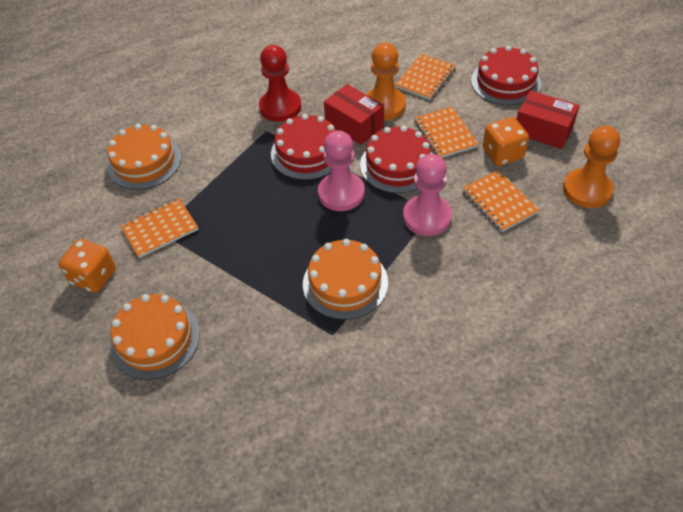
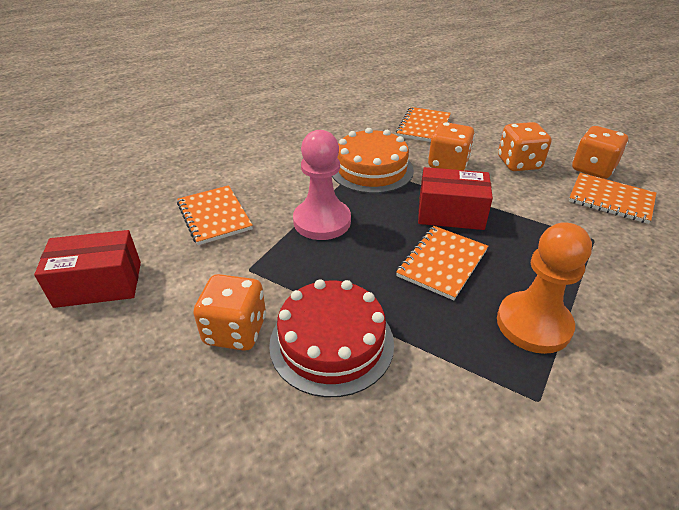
orange cake: 3 -> 1
orange dice: 2 -> 4
orange pawn: 2 -> 1
pink pawn: 2 -> 1
red cake: 3 -> 1
red pawn: 1 -> 0

